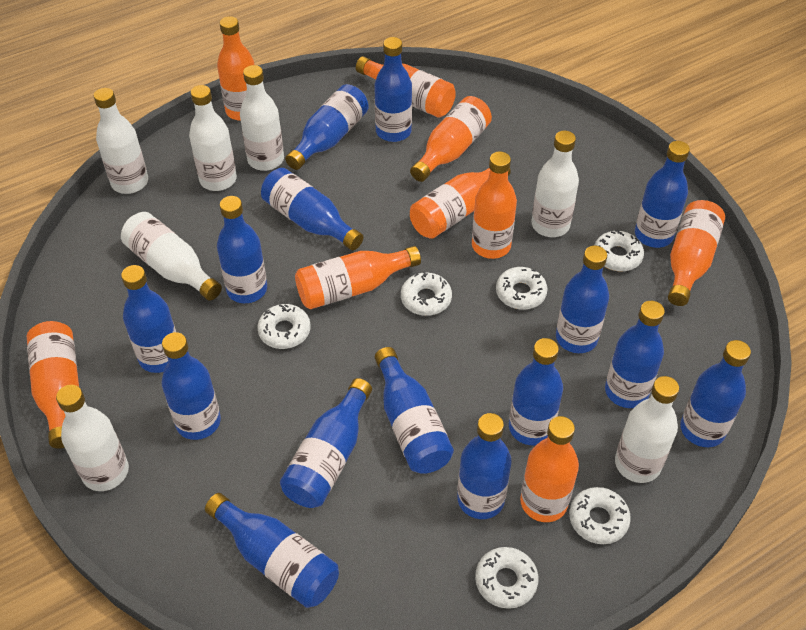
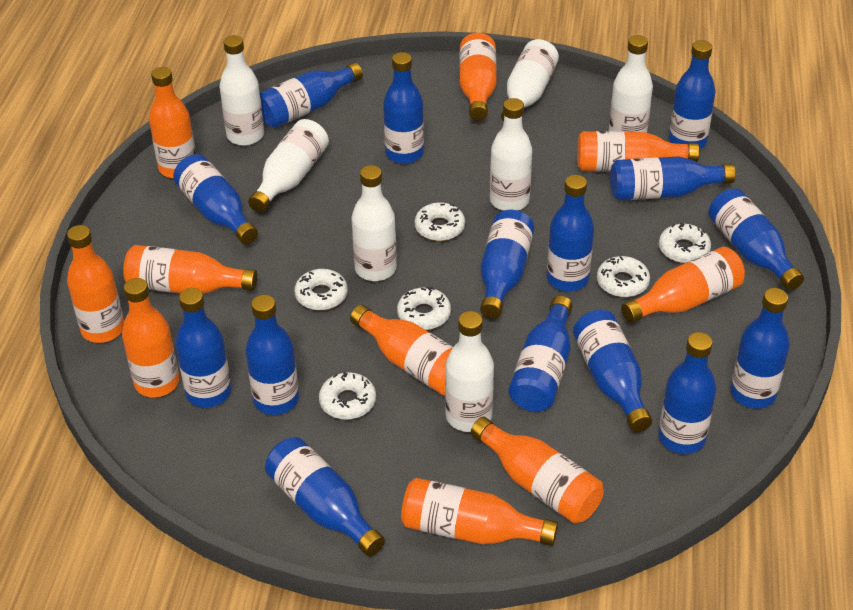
orange bottle: 9 -> 10

